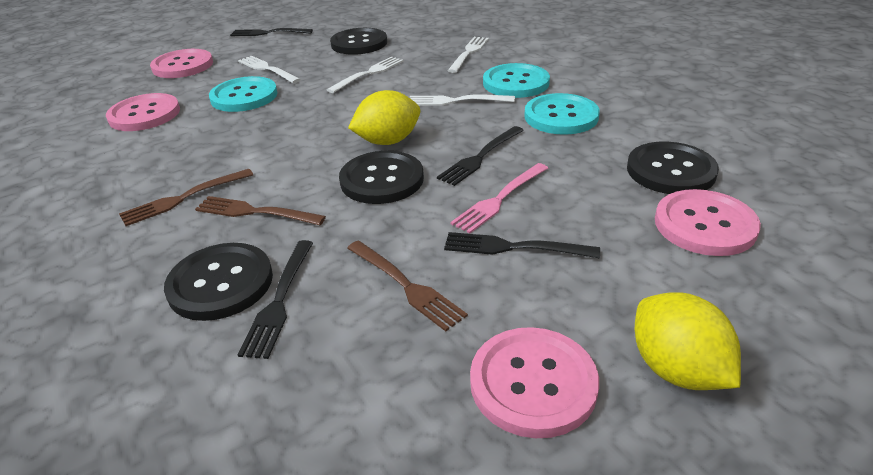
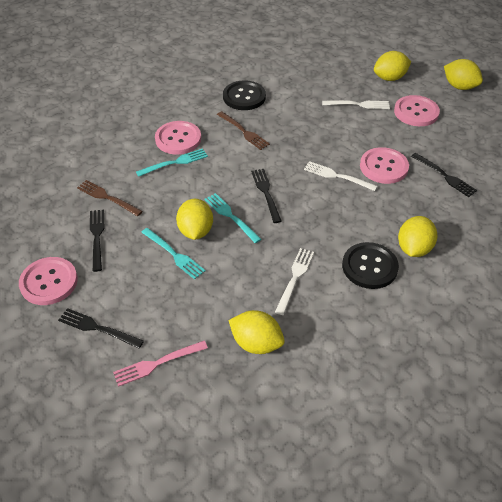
black button: 4 -> 2
brown fork: 3 -> 2
turquoise button: 3 -> 0
turquoise fork: 0 -> 3
white fork: 4 -> 3
yellow lemon: 2 -> 5

